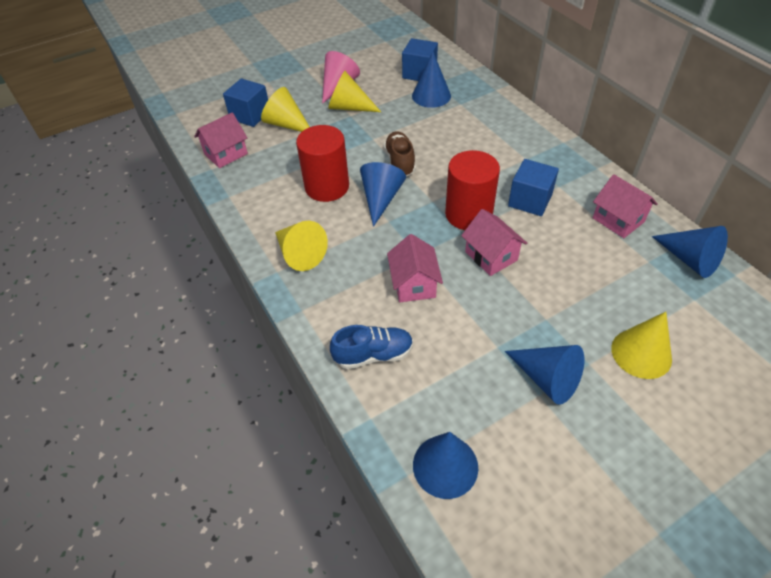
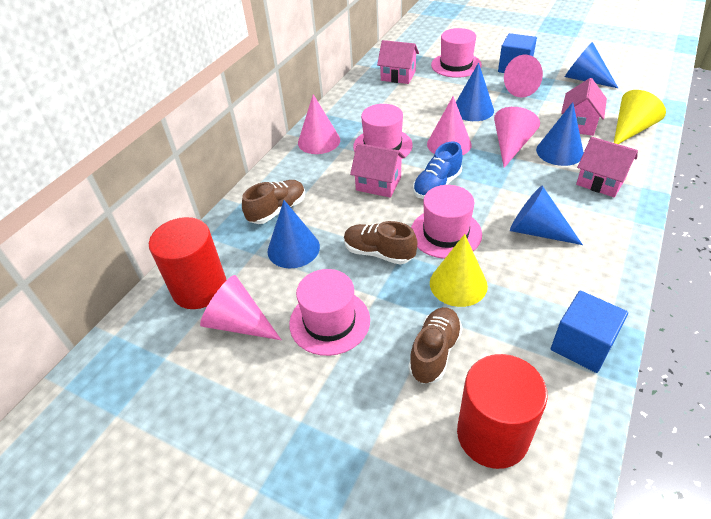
blue cube: 3 -> 2
brown shoe: 1 -> 3
pink cone: 1 -> 5
pink hat: 0 -> 4
yellow cone: 4 -> 2

